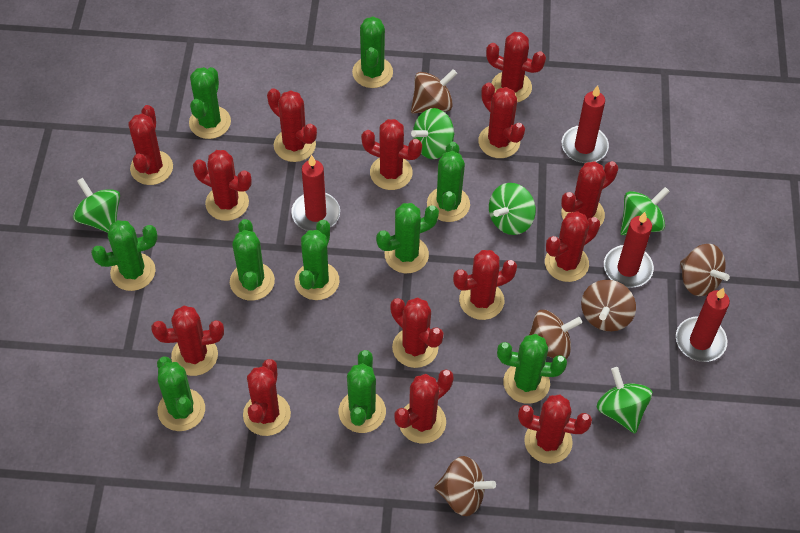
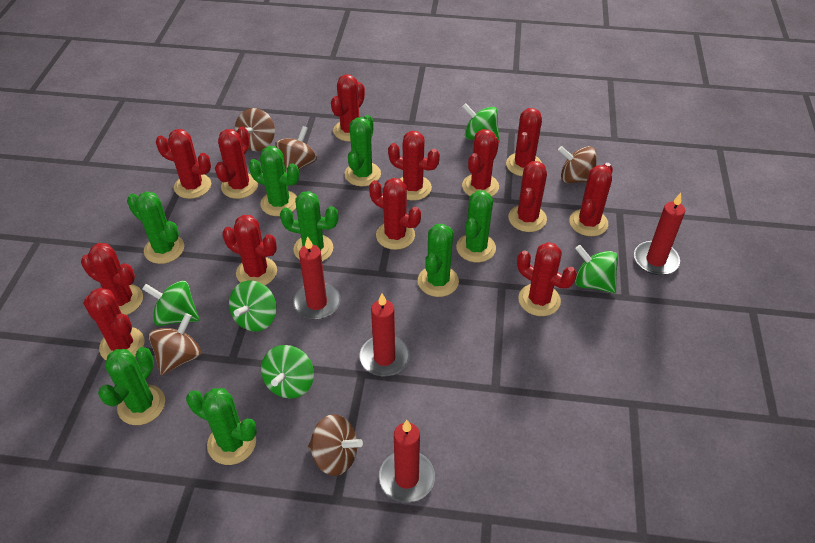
green cactus: 10 -> 8
red cactus: 14 -> 13

